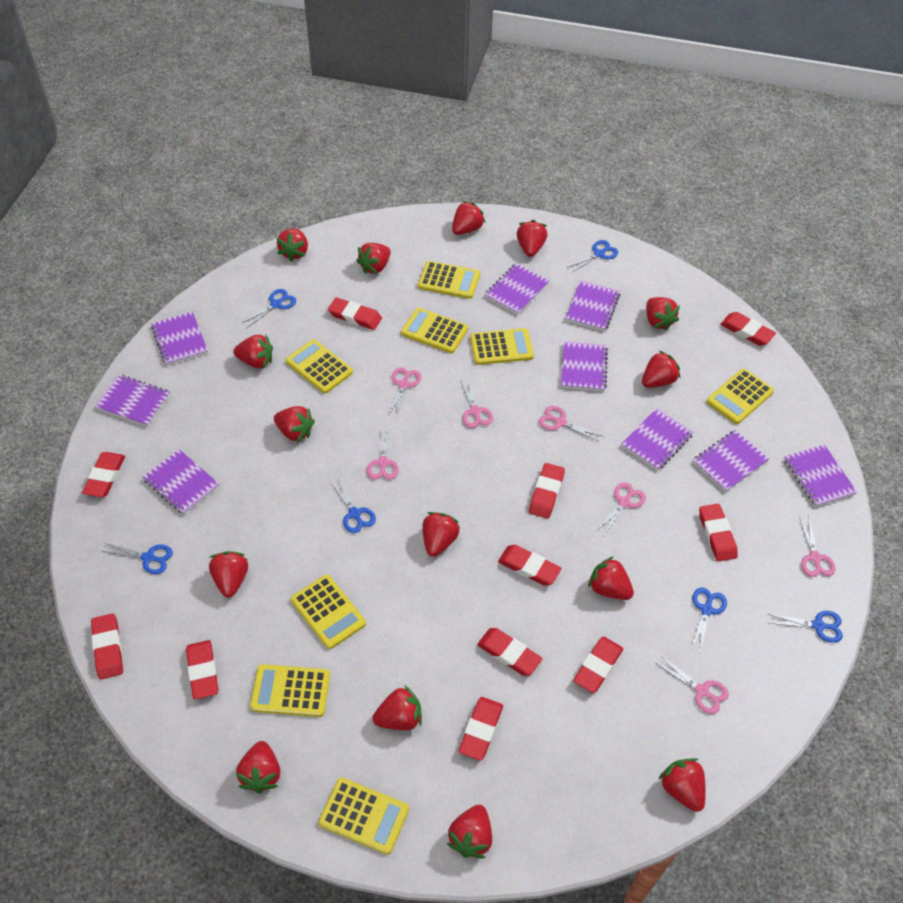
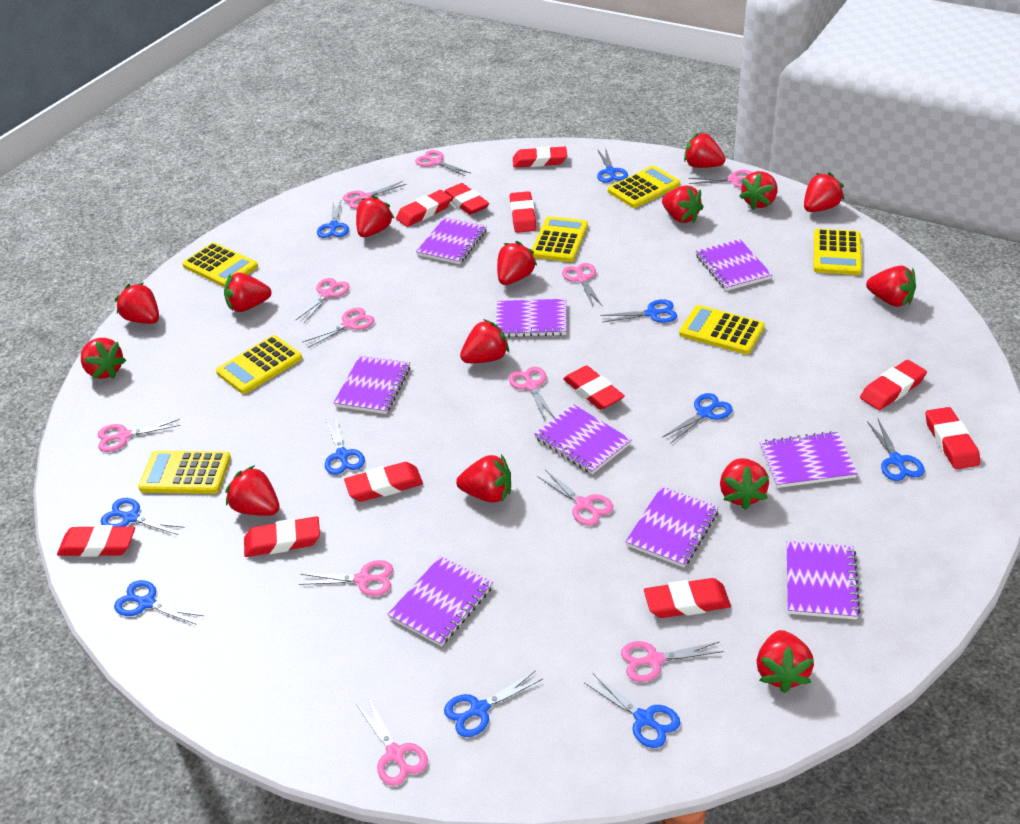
blue scissors: 6 -> 10
pink scissors: 7 -> 12
yellow calculator: 8 -> 7

